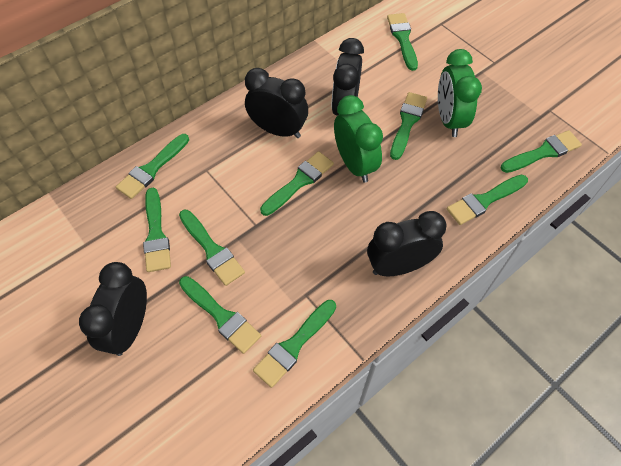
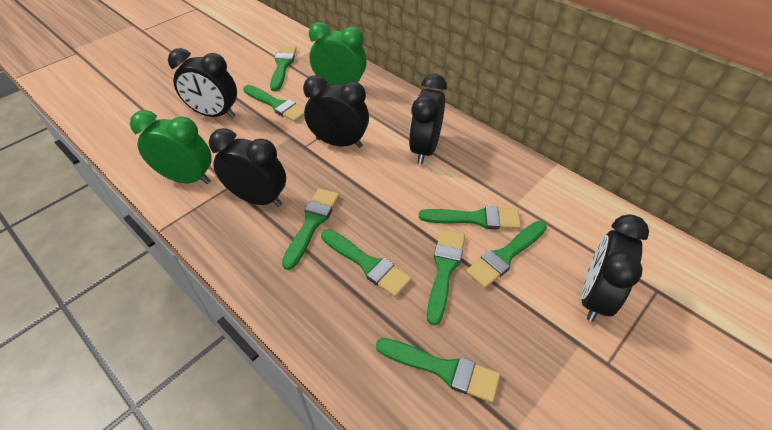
black clock: 4 -> 5
green brush: 10 -> 8

